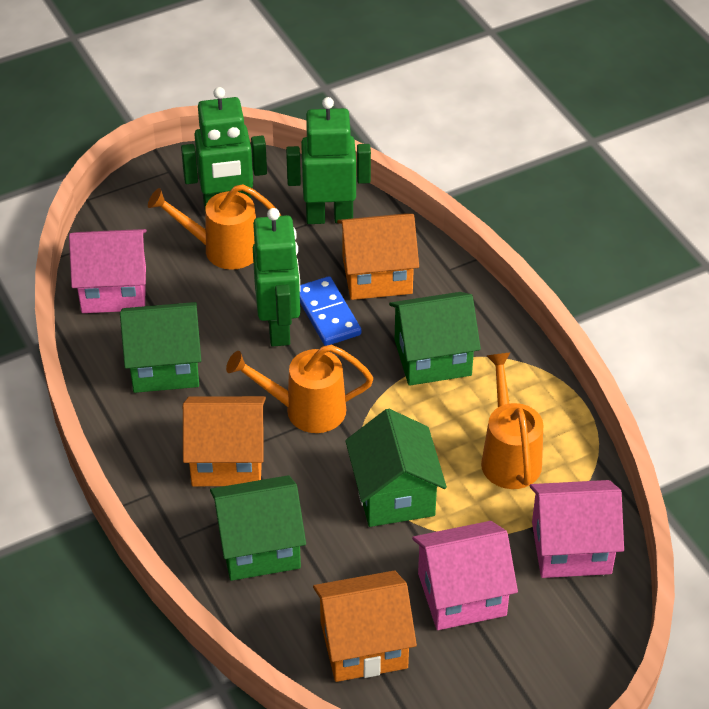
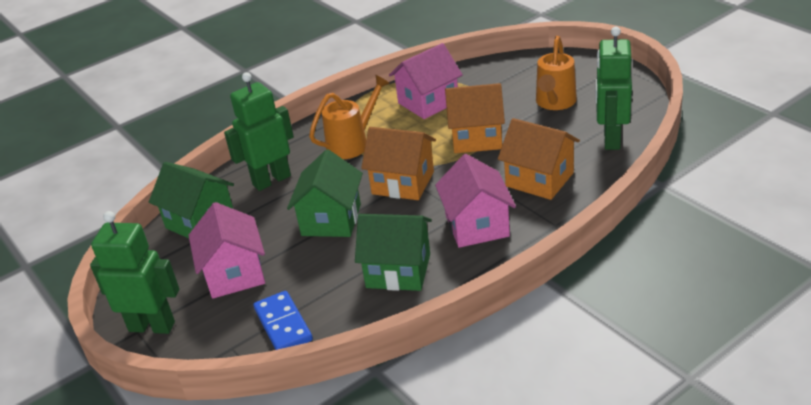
green house: 4 -> 3
orange watering can: 3 -> 2

